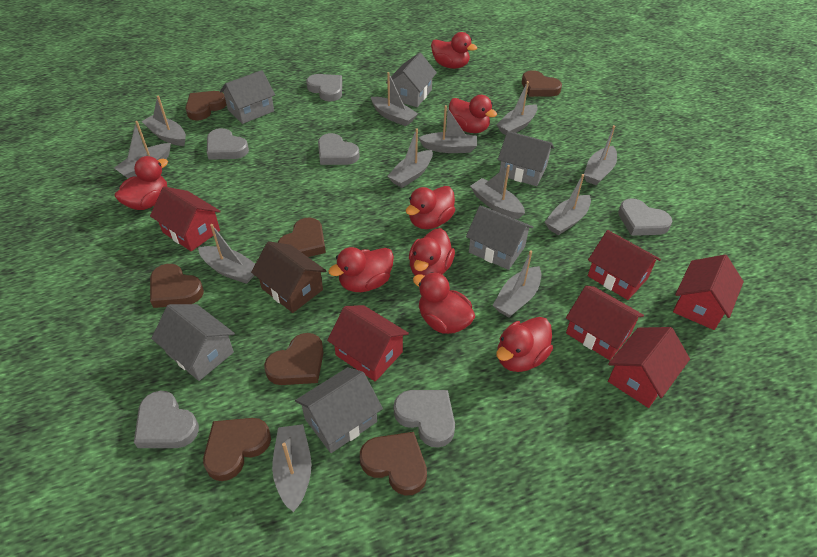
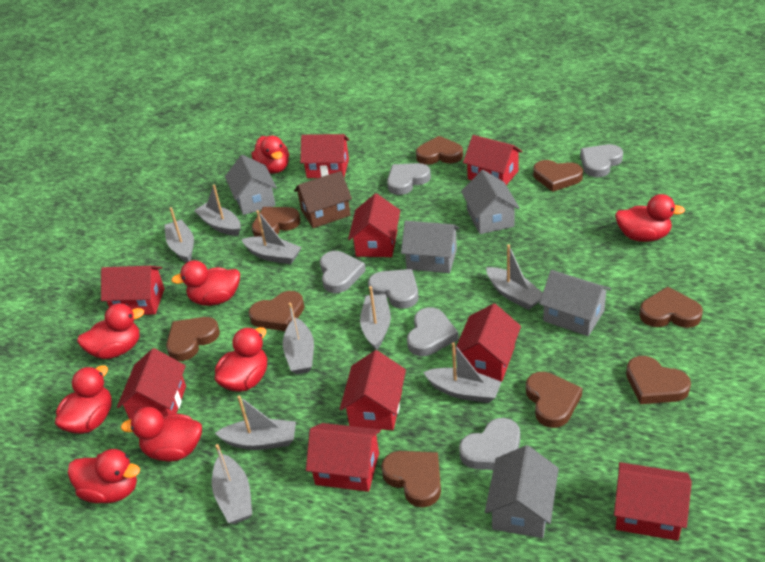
brown heart: 7 -> 9
grey boat: 12 -> 9
grey house: 6 -> 5
red house: 6 -> 9

